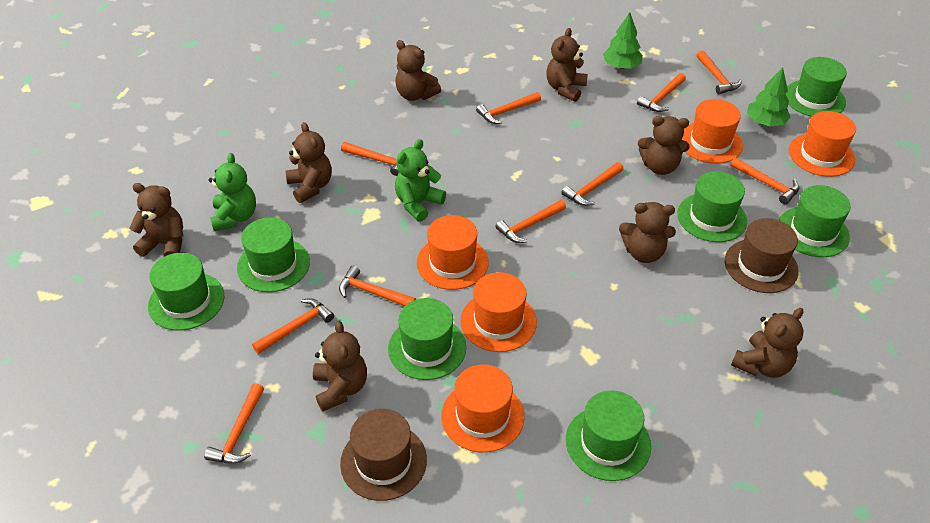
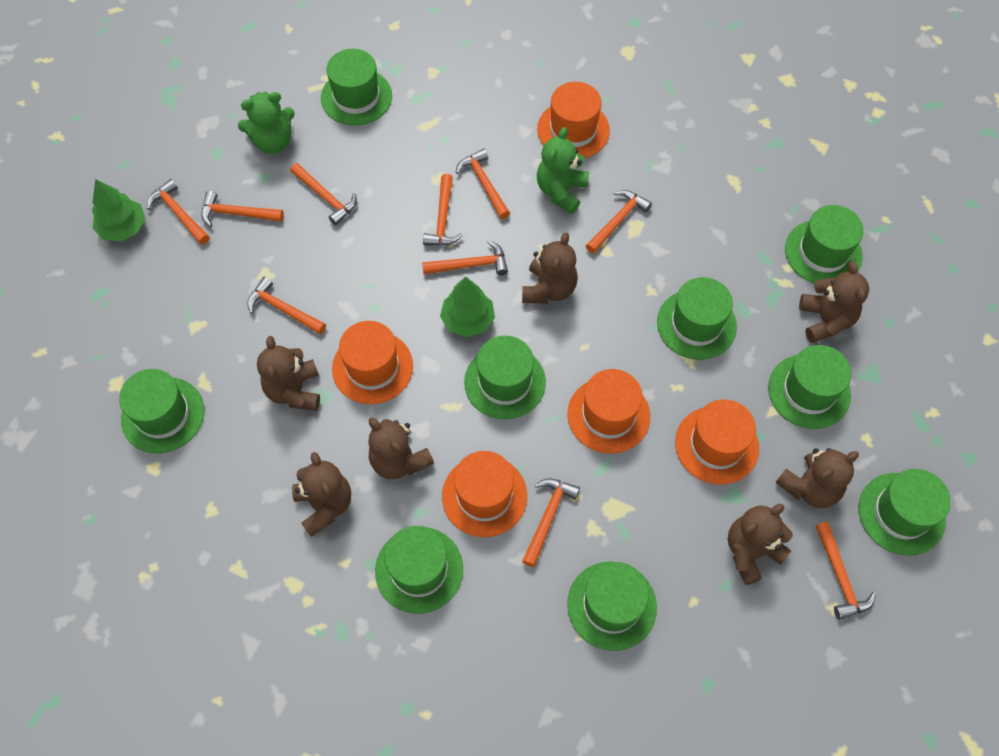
brown hat: 2 -> 0
brown teddy bear: 8 -> 7
green hat: 7 -> 9

